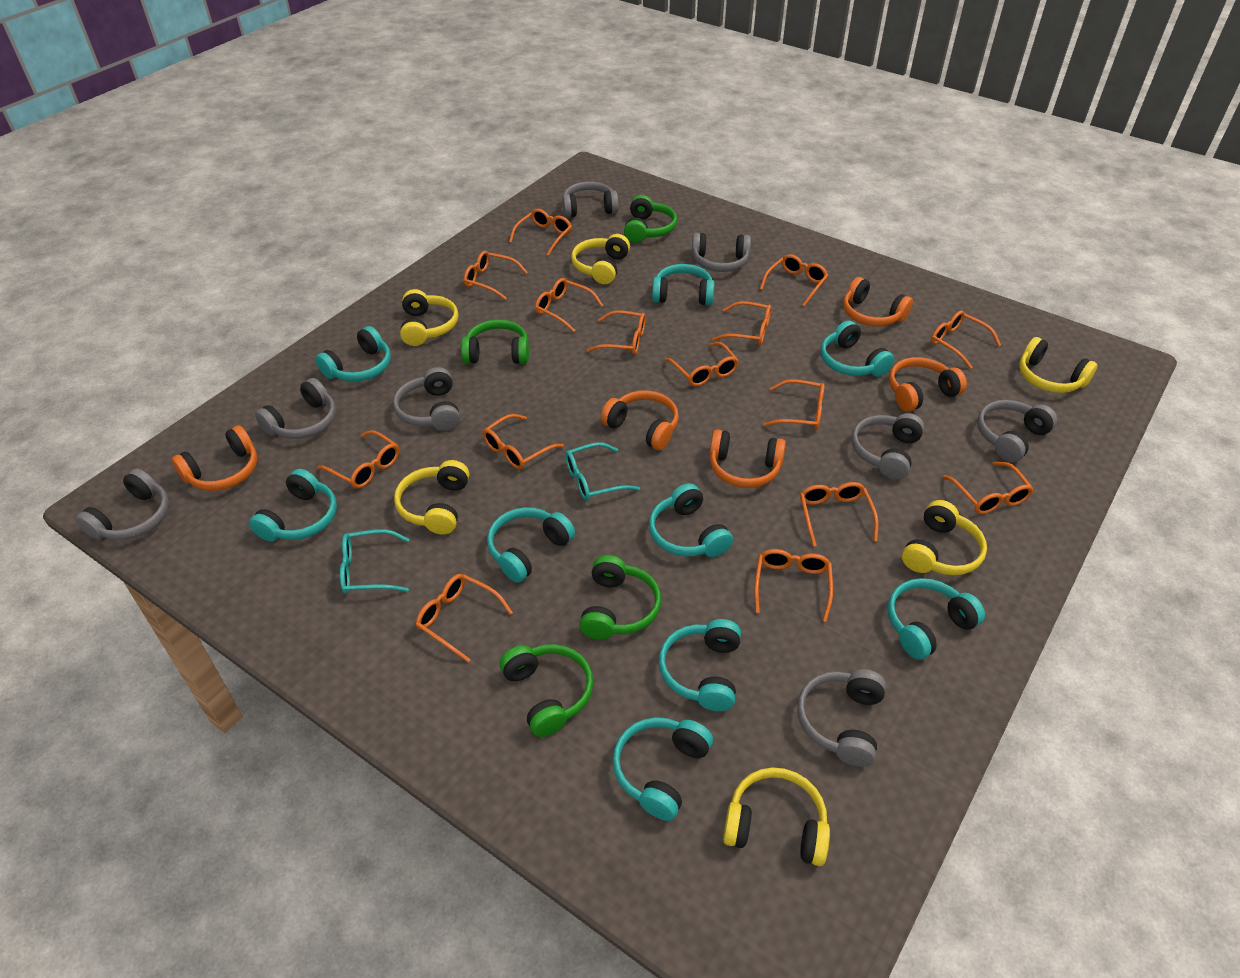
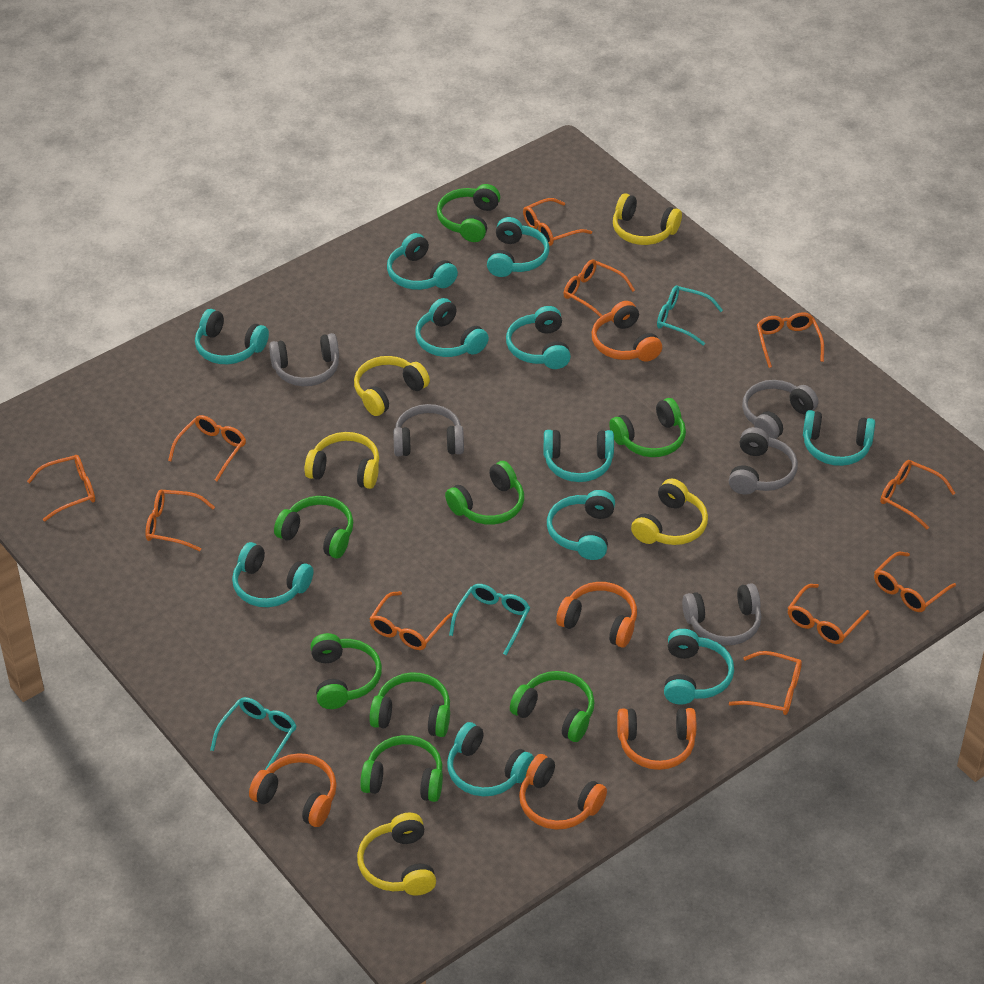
green headphones: 4 -> 8
grey headphones: 8 -> 5
orange glasses: 15 -> 11
turquoise glasses: 2 -> 3
turquoise headphones: 9 -> 11
yellow headphones: 6 -> 5

